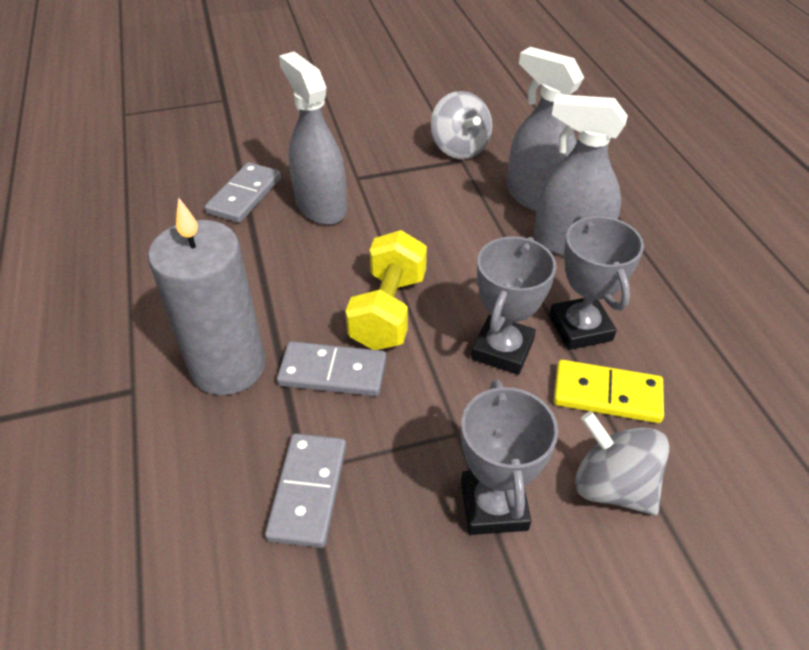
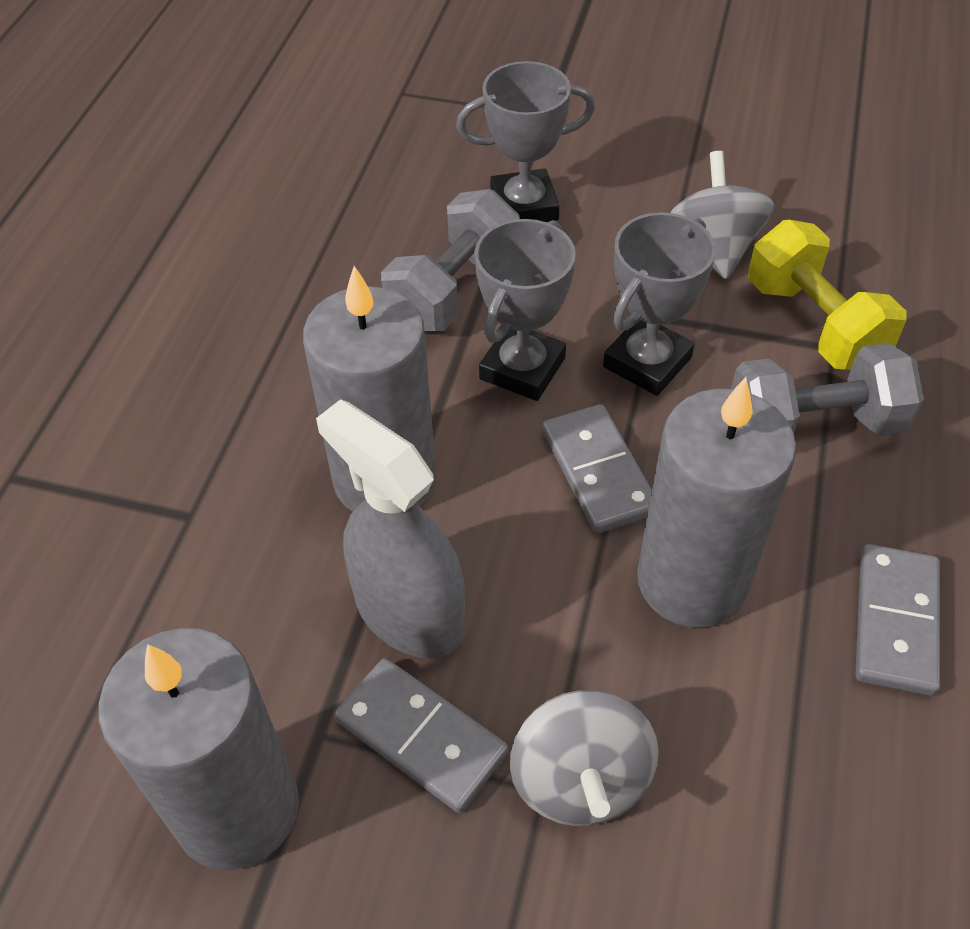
grey candle: 1 -> 3
grey dumbbell: 0 -> 2
grey spray bottle: 3 -> 1
yellow domino: 1 -> 0

